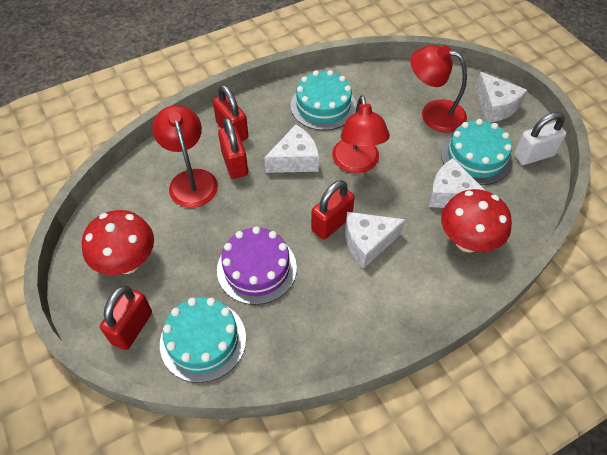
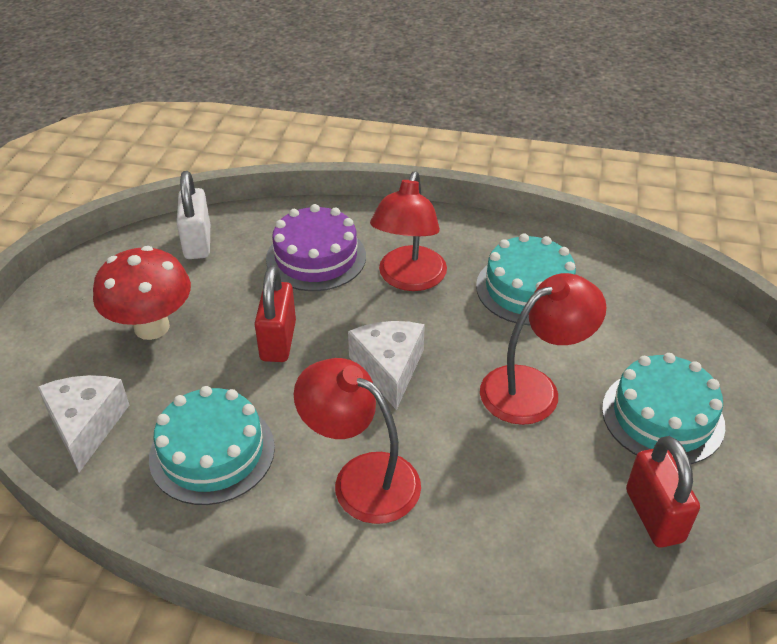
red mushroom: 2 -> 1
red padlock: 4 -> 2
white cheese: 4 -> 2

